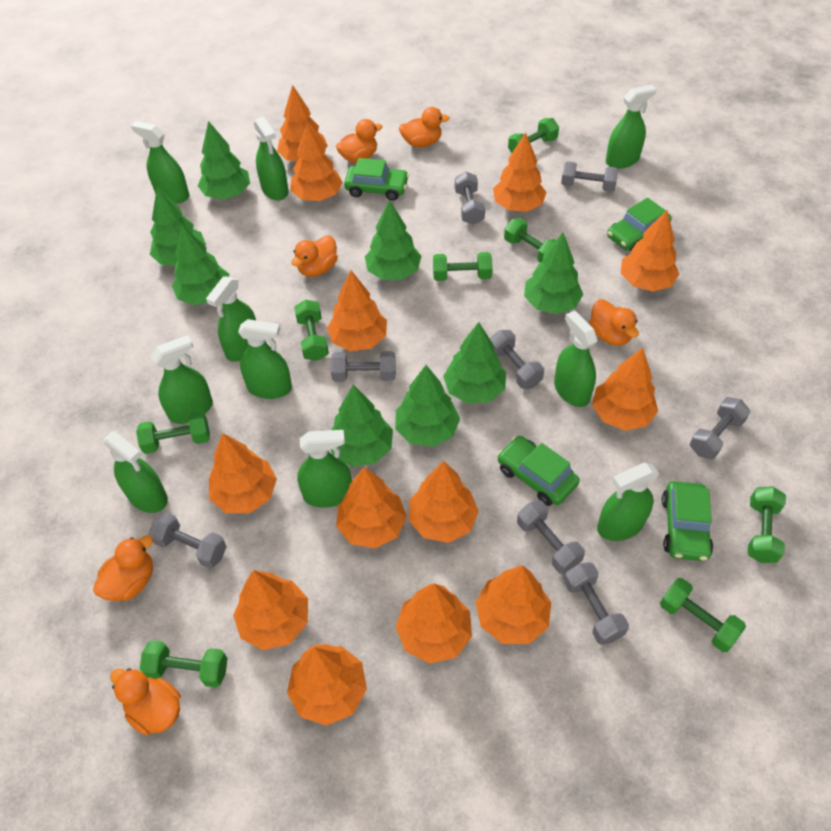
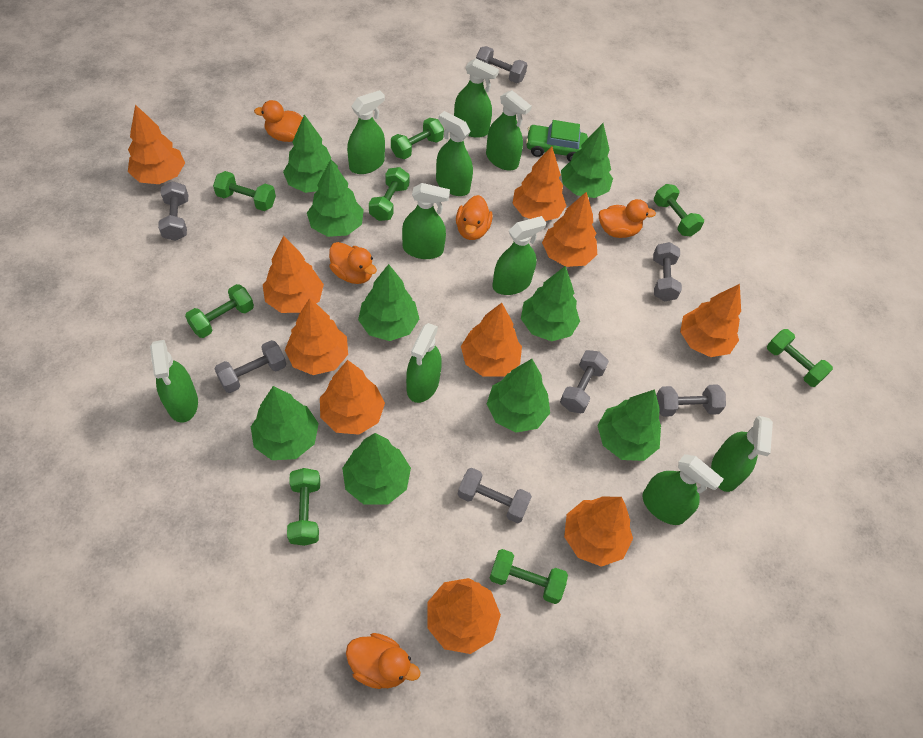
green car: 4 -> 1
green tree: 8 -> 9
grey dumbbell: 8 -> 7
orange duck: 6 -> 5
orange tree: 13 -> 10

